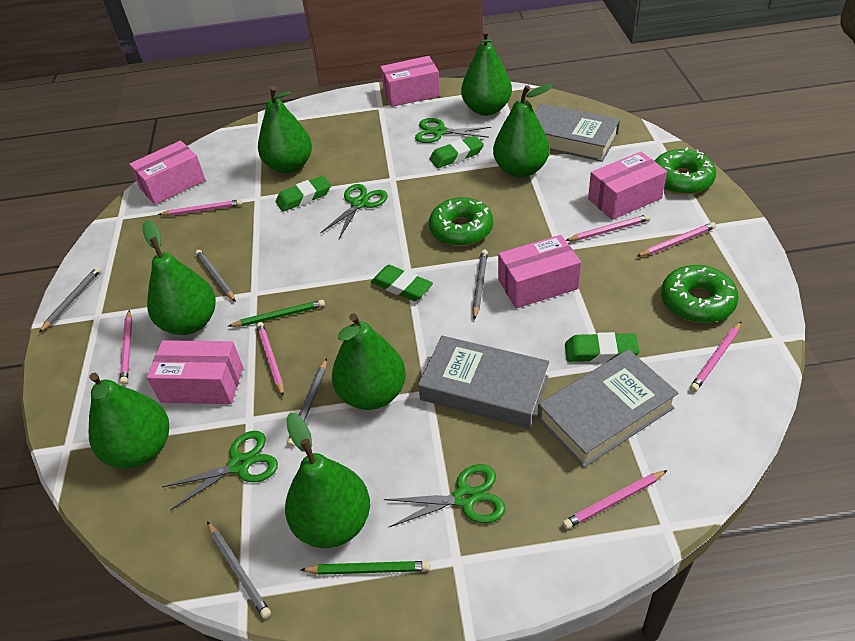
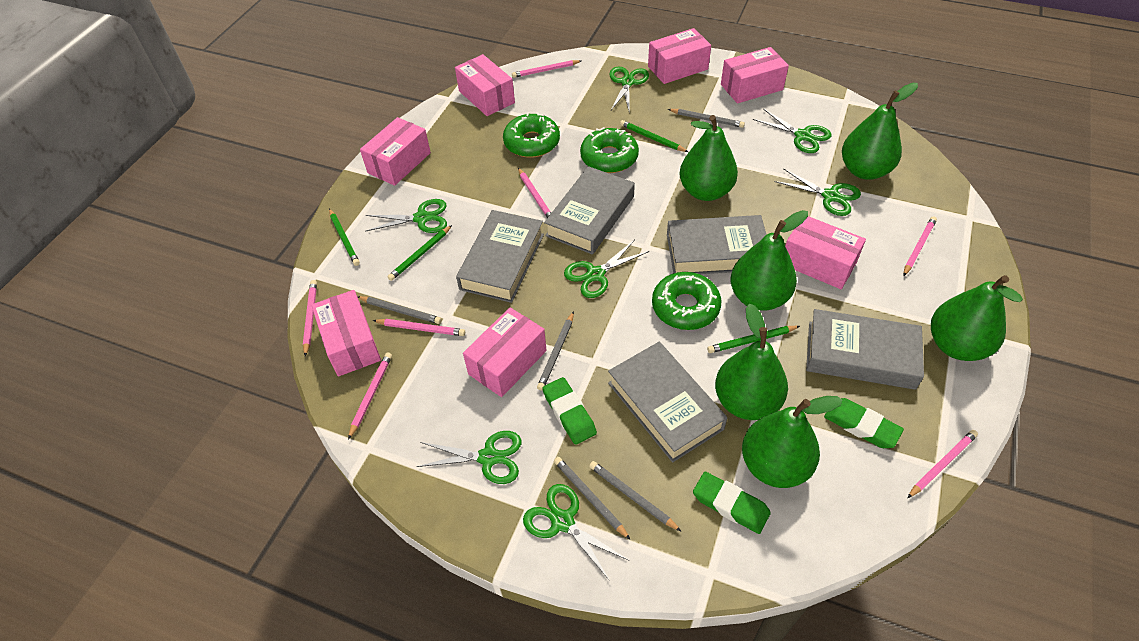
green eraser: 4 -> 3
green pear: 7 -> 6
green pencil: 2 -> 4
green scissors: 4 -> 7
grey book: 3 -> 5
pink box: 5 -> 7

